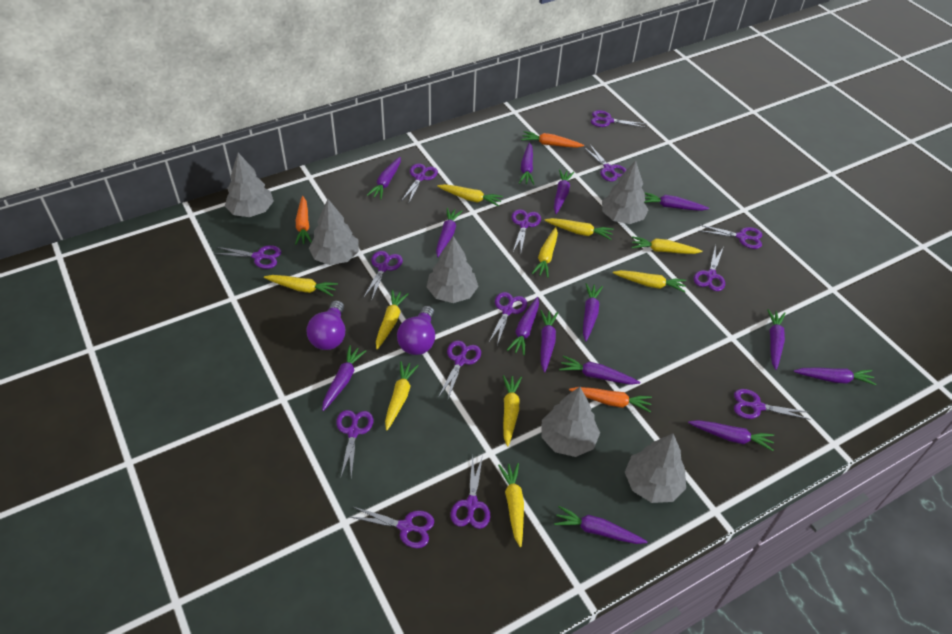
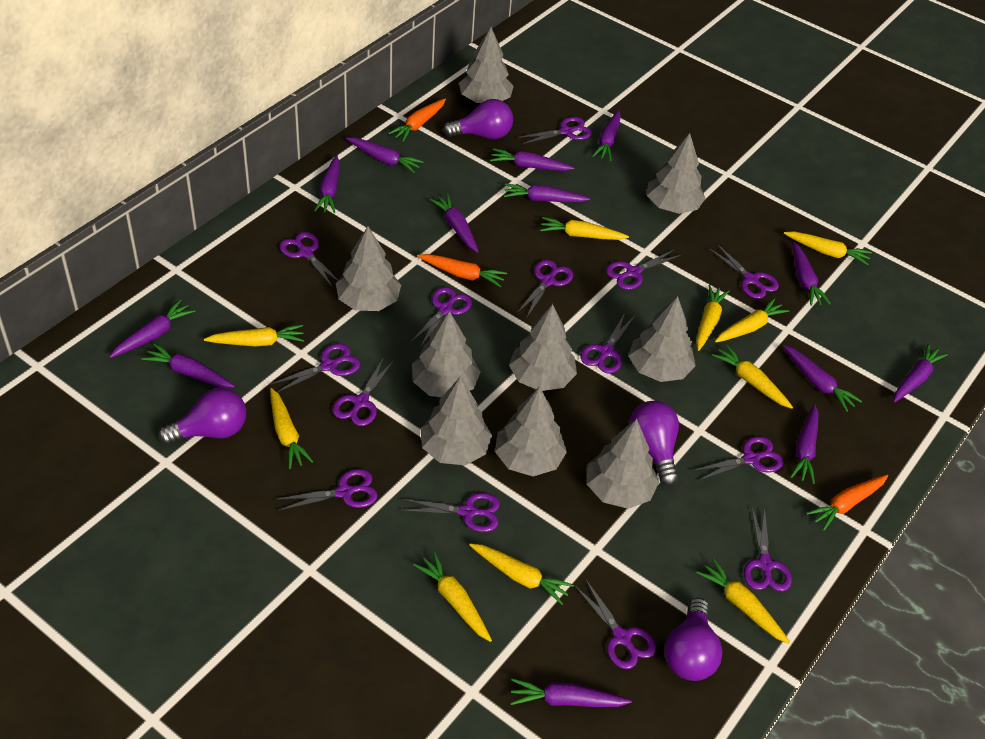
grey tree: 6 -> 9
purple carrot: 14 -> 13
purple light bulb: 2 -> 4

